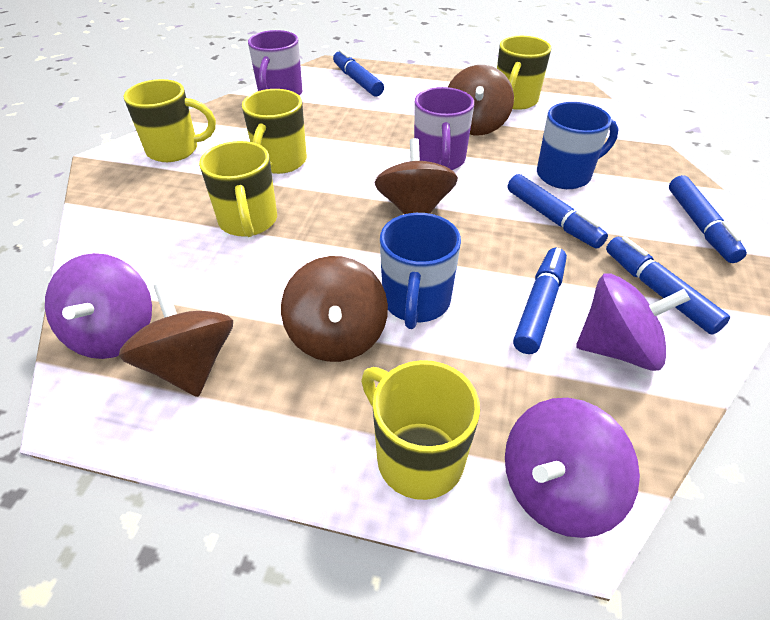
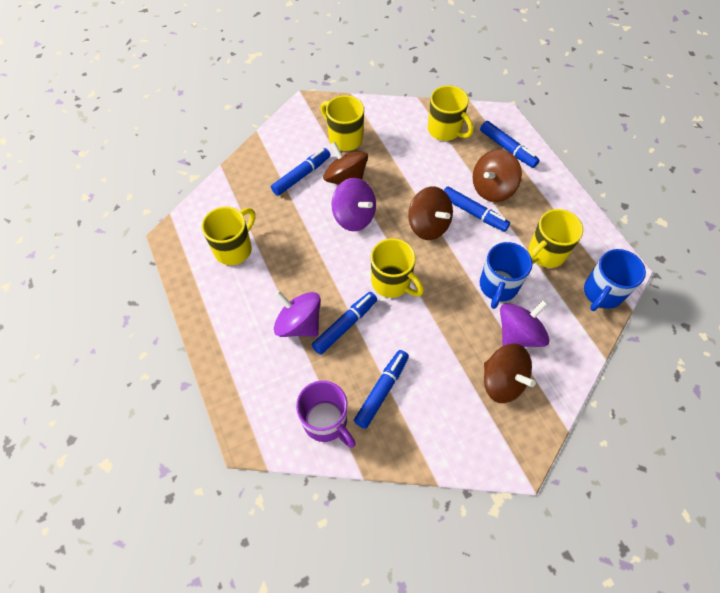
purple mug: 2 -> 1

